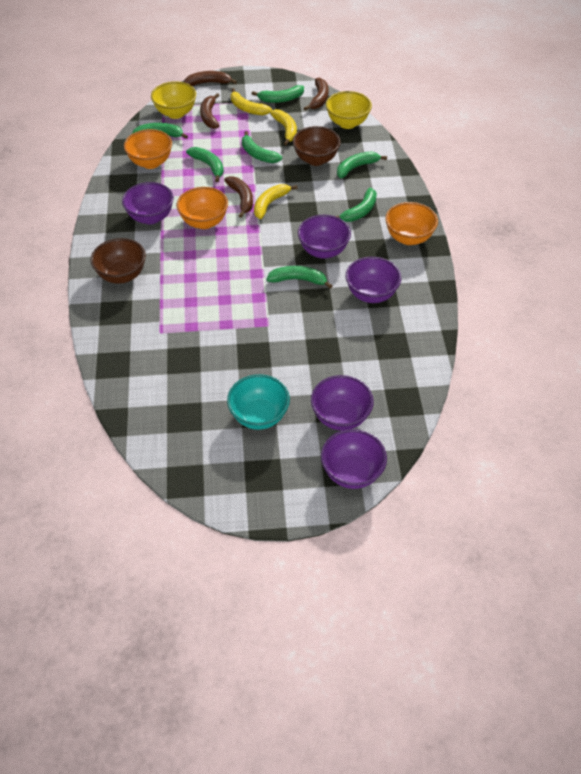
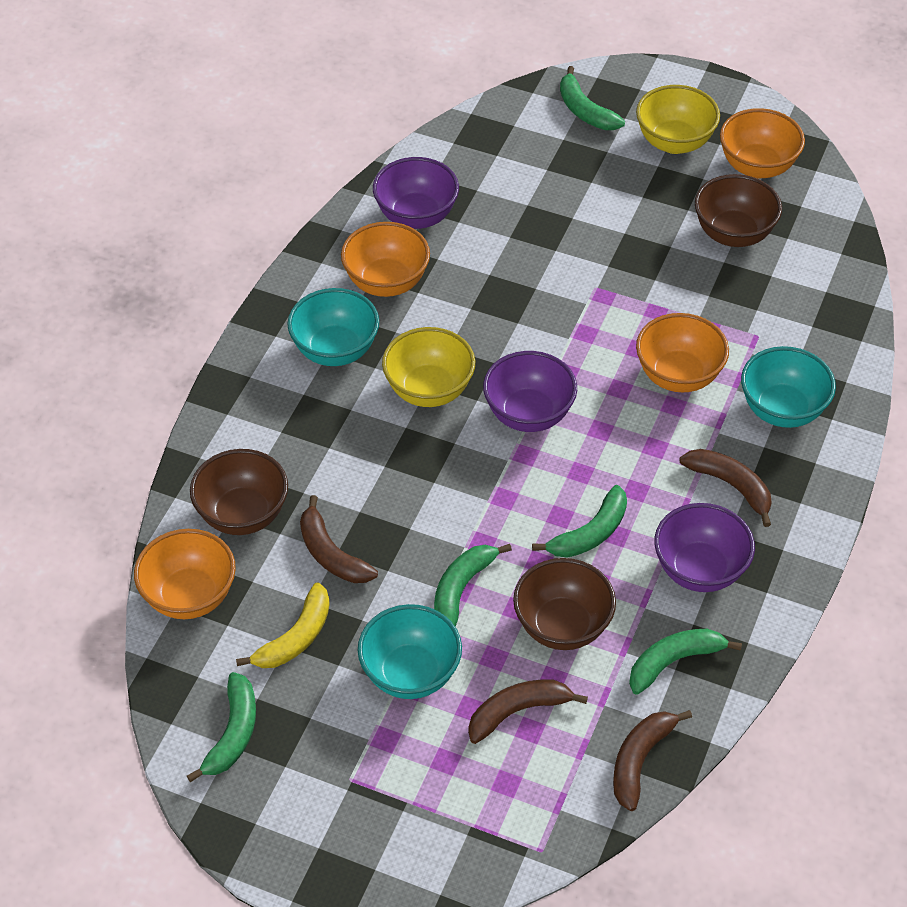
brown bowl: 2 -> 3
green banana: 7 -> 5
orange bowl: 3 -> 4
purple bowl: 5 -> 3
turquoise bowl: 1 -> 3
yellow banana: 3 -> 1

